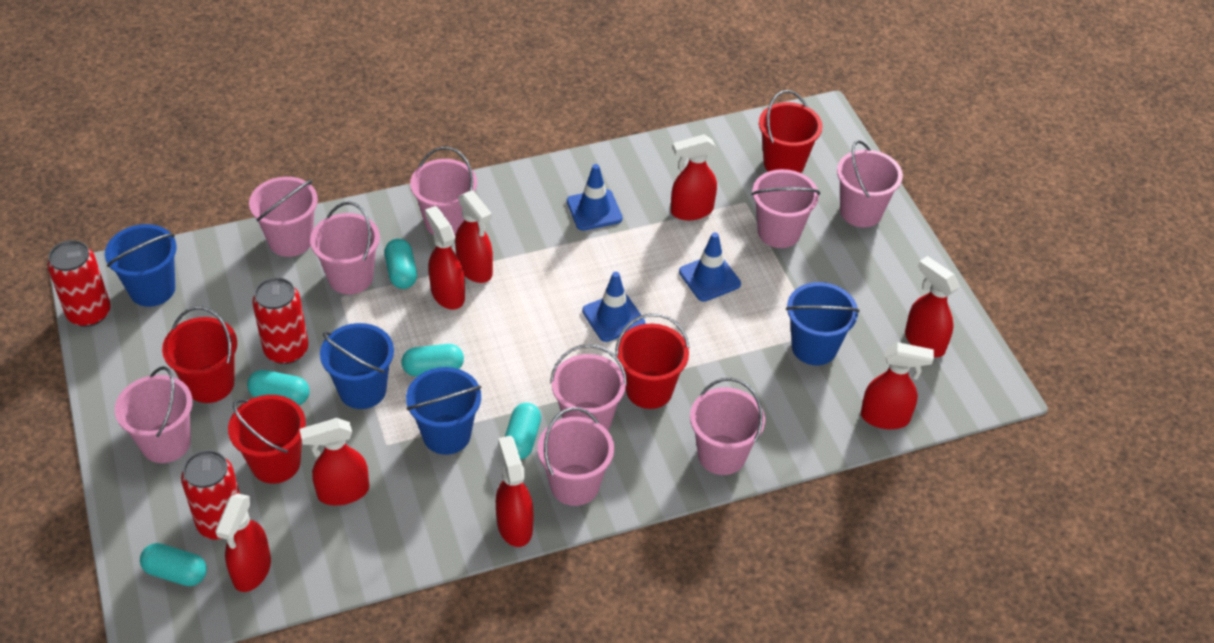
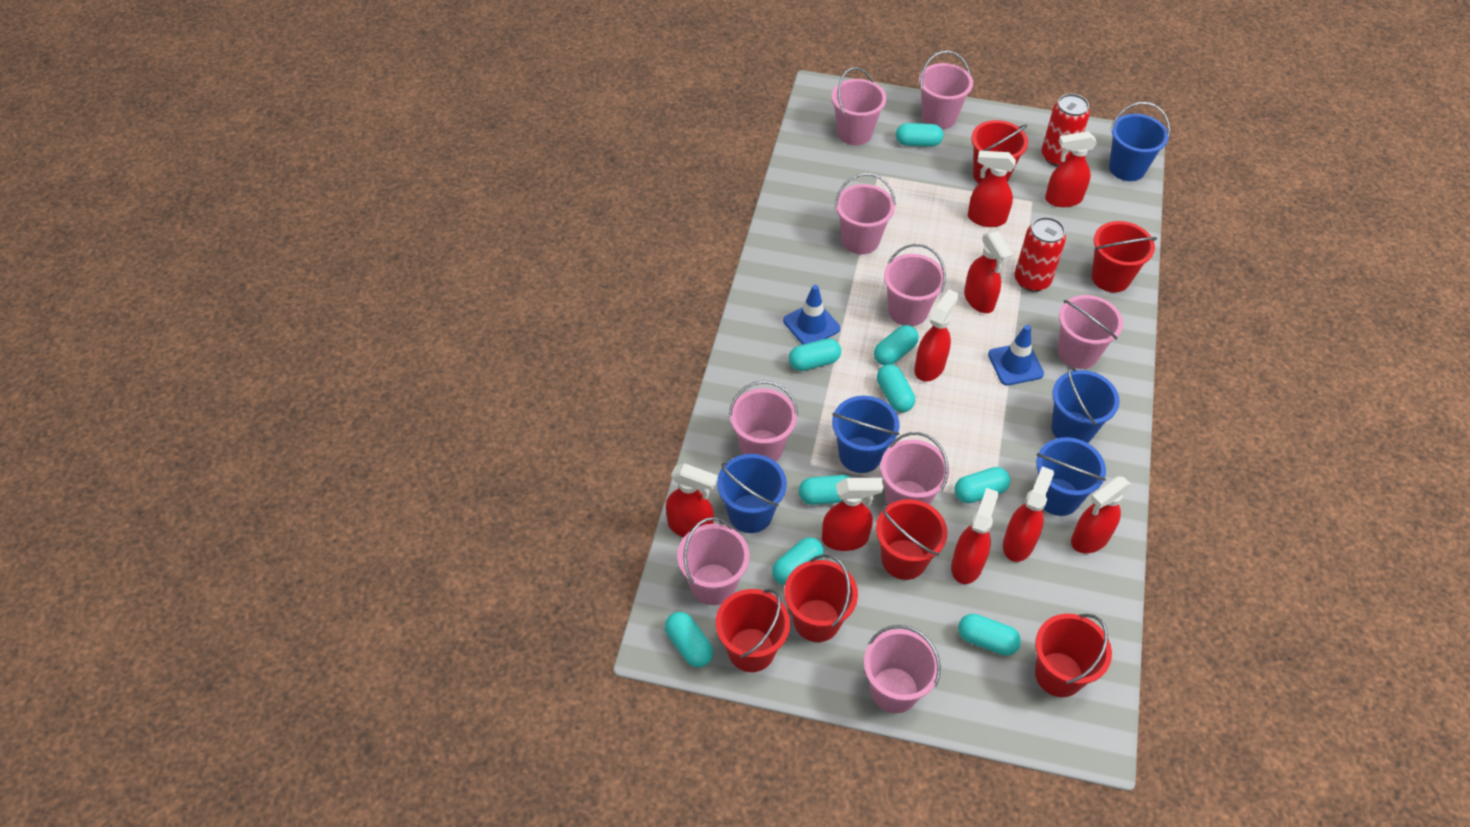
blue bucket: 4 -> 5
blue traffic cone: 3 -> 2
red bucket: 4 -> 6
red can: 3 -> 2
red spray bottle: 8 -> 9
turquoise capsule: 5 -> 9

